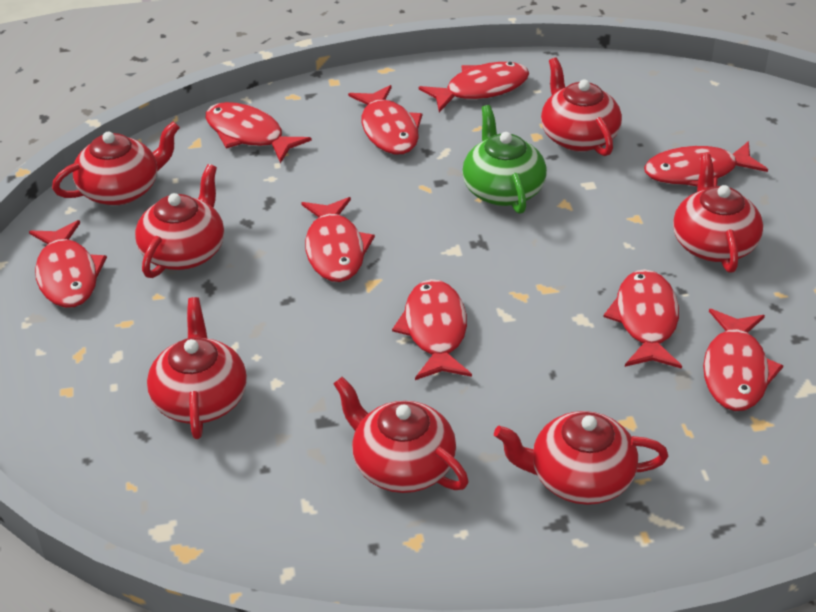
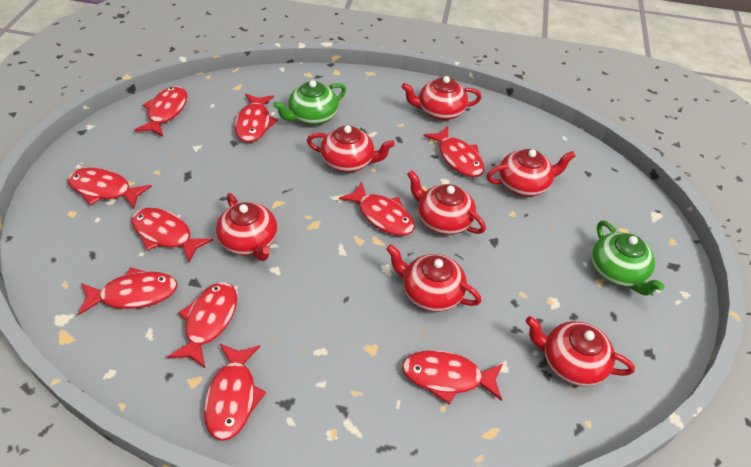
green teapot: 1 -> 2
red fish: 9 -> 10

